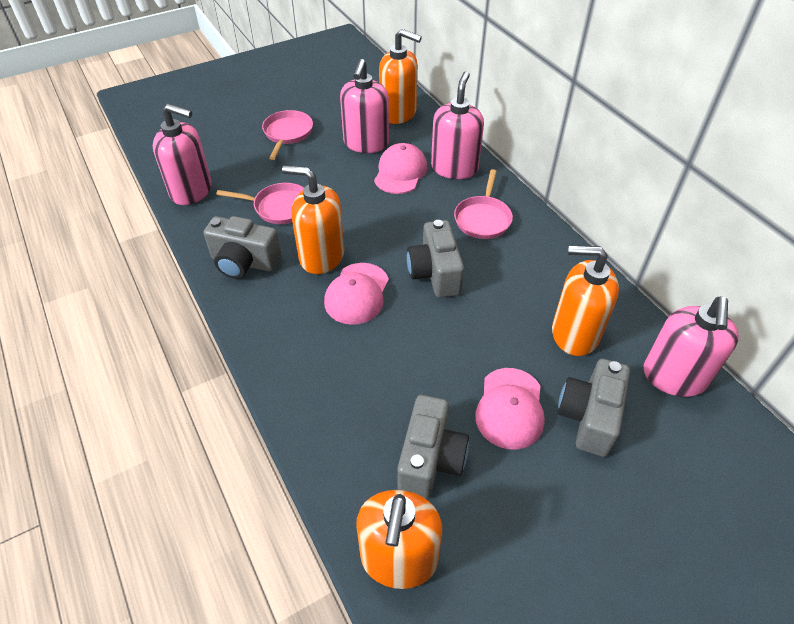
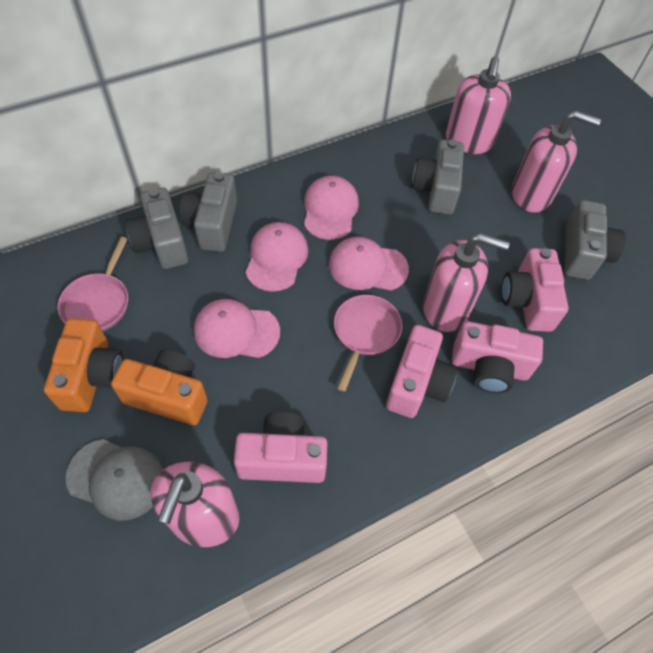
grey cap: 0 -> 1
orange camera: 0 -> 2
orange soap dispenser: 4 -> 0
pink camera: 0 -> 4
pink cap: 3 -> 4
pink pan: 3 -> 2

